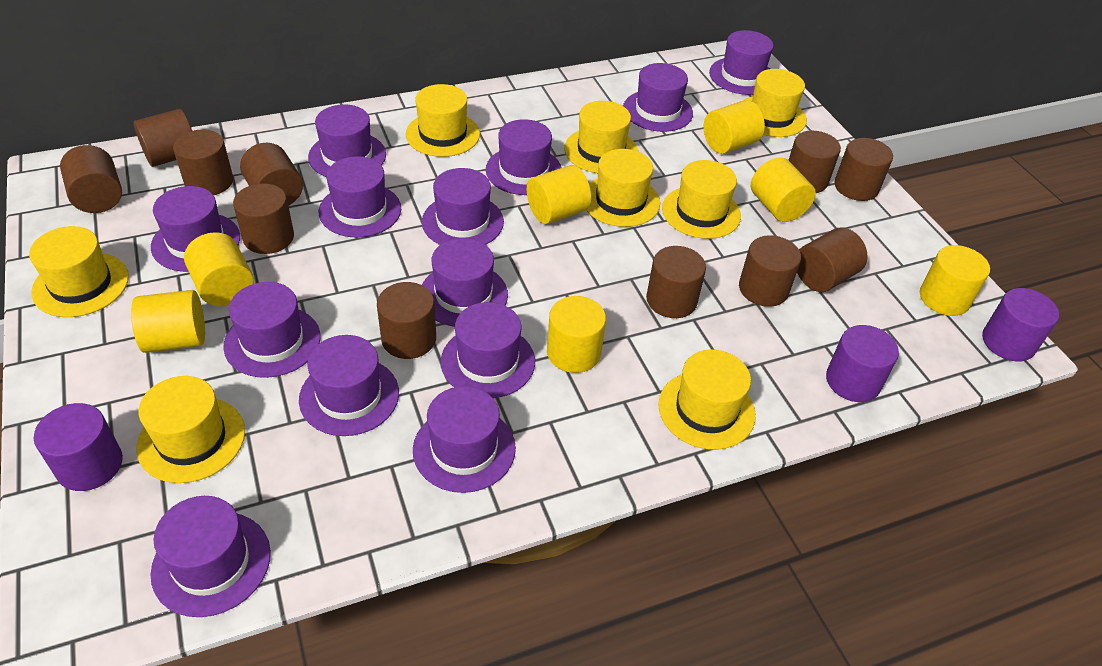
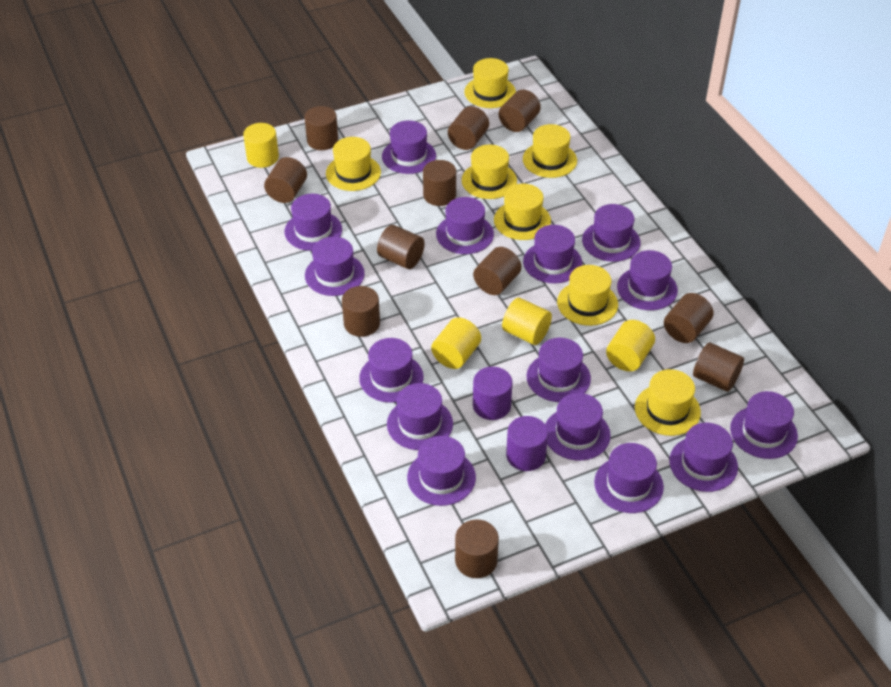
purple cylinder: 3 -> 2
purple hat: 13 -> 15
yellow cylinder: 7 -> 4
yellow hat: 8 -> 7

